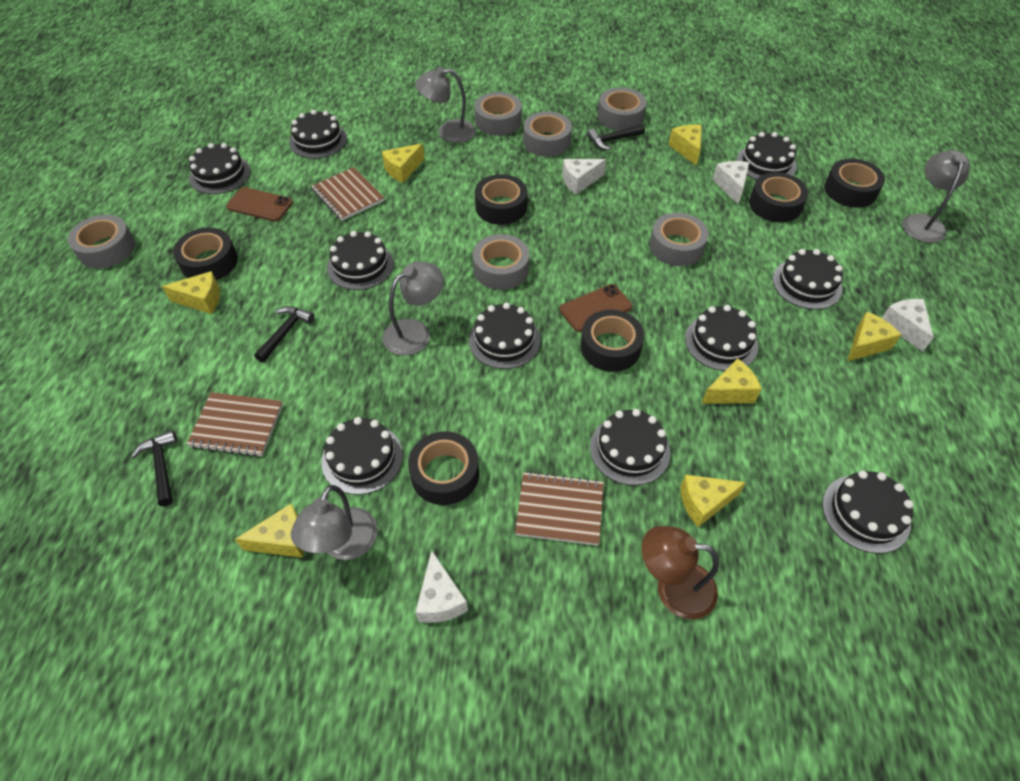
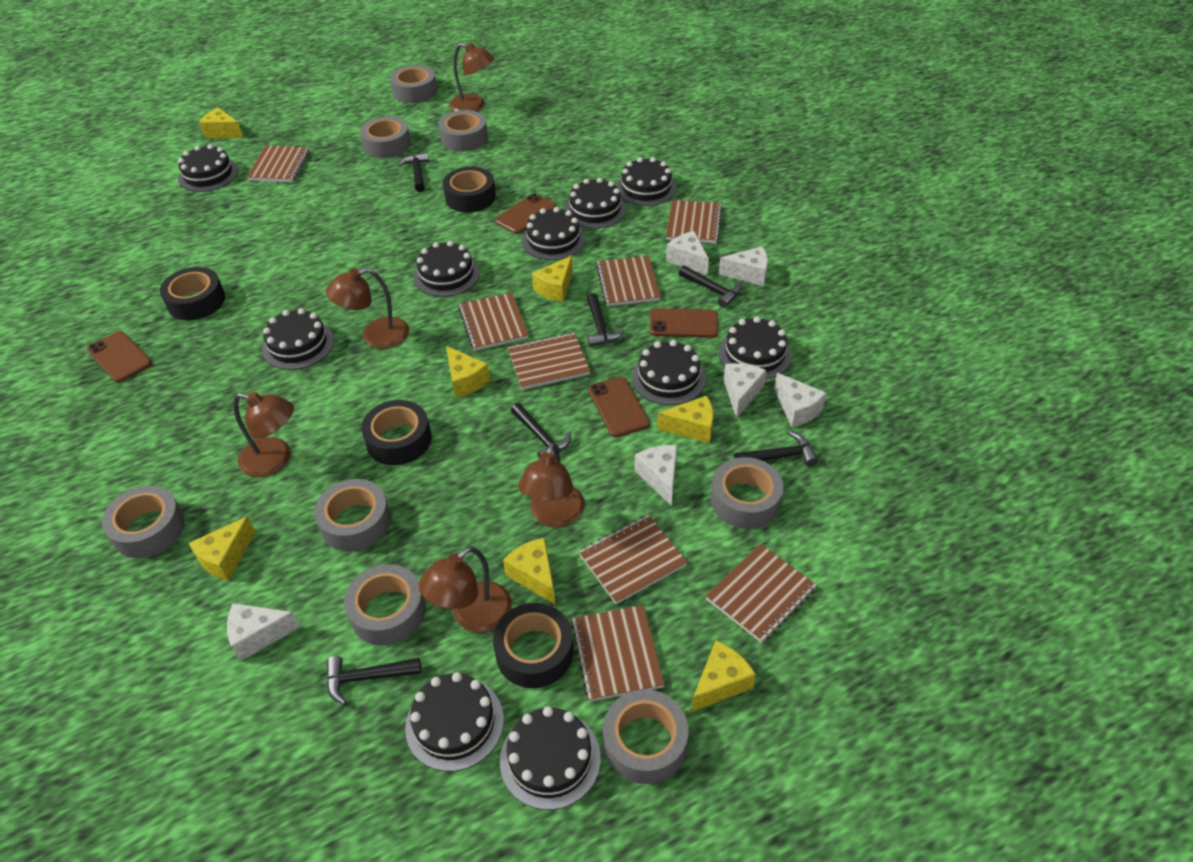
black hammer: 3 -> 6
black tape: 6 -> 4
brown lamp: 1 -> 5
brown notebook: 3 -> 8
brown phone: 2 -> 4
grey lamp: 4 -> 0
grey tape: 6 -> 8
white cheese: 4 -> 6

